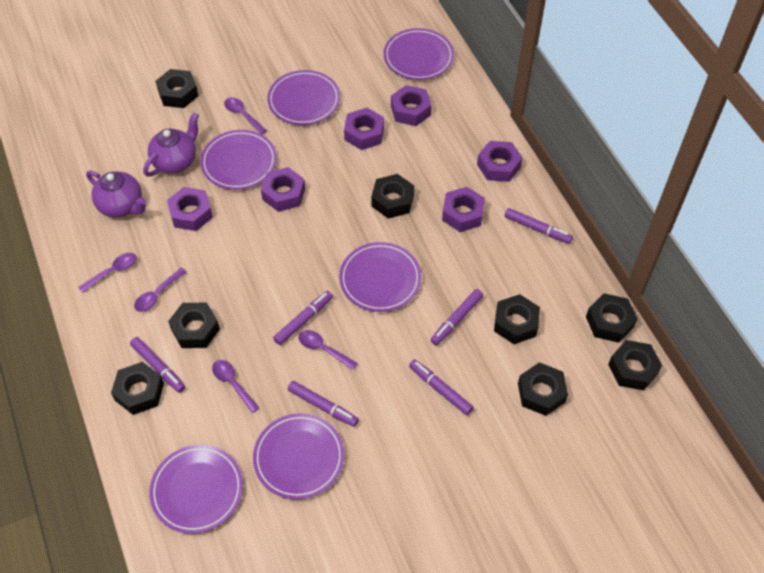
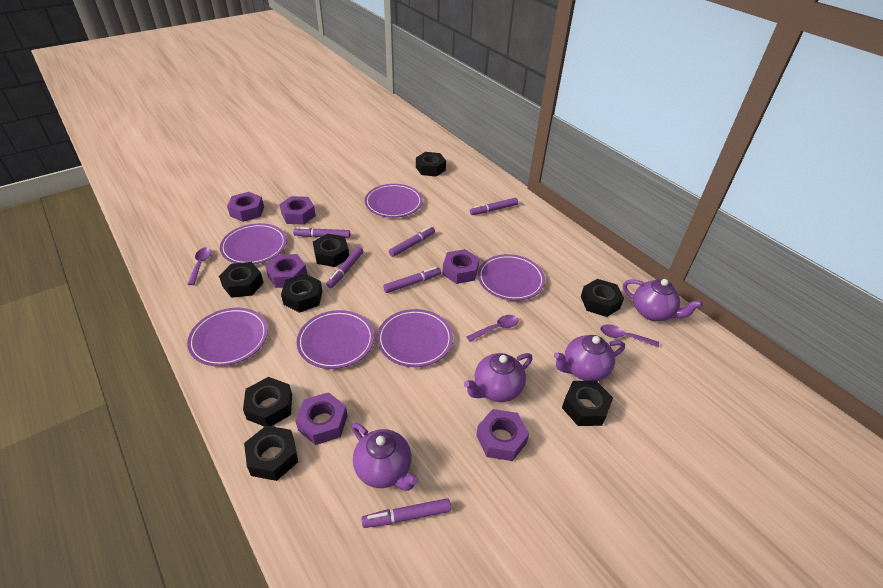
purple spoon: 5 -> 3
purple teapot: 2 -> 4

